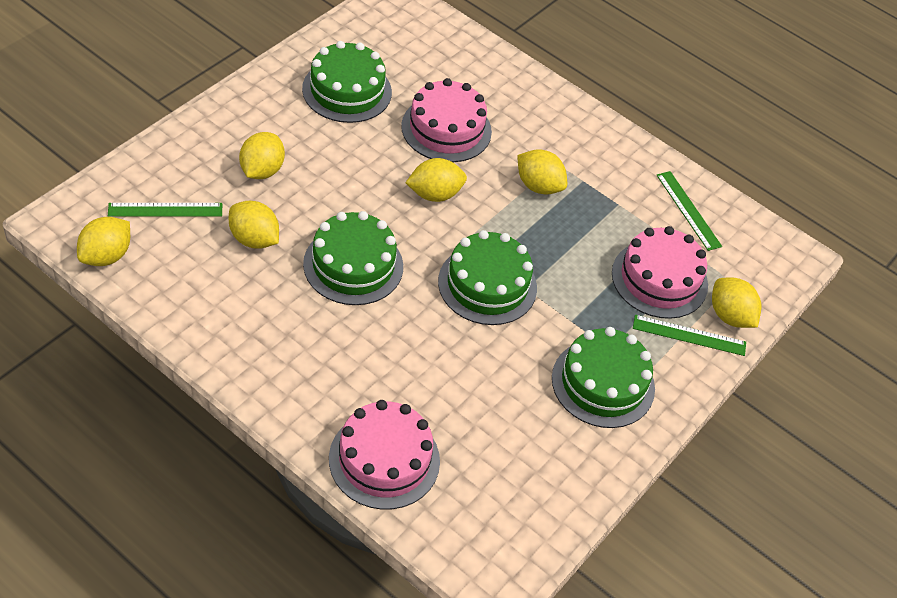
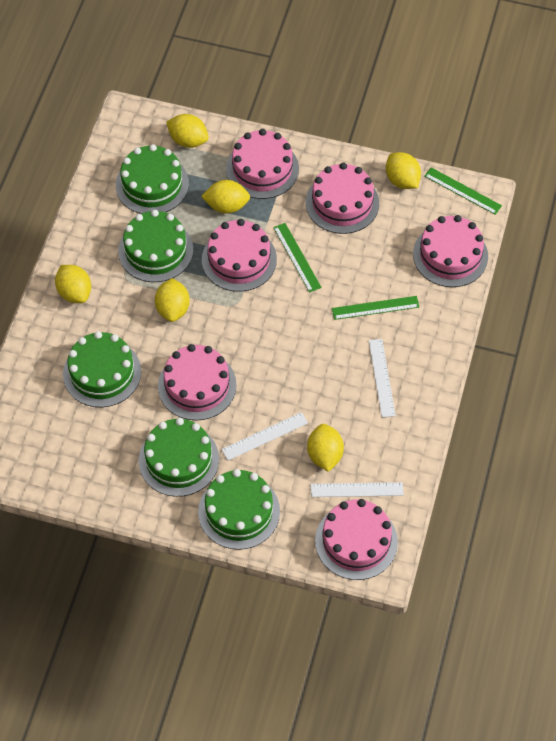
green cake: 4 -> 5
pink cake: 3 -> 6
white ruler: 0 -> 3

